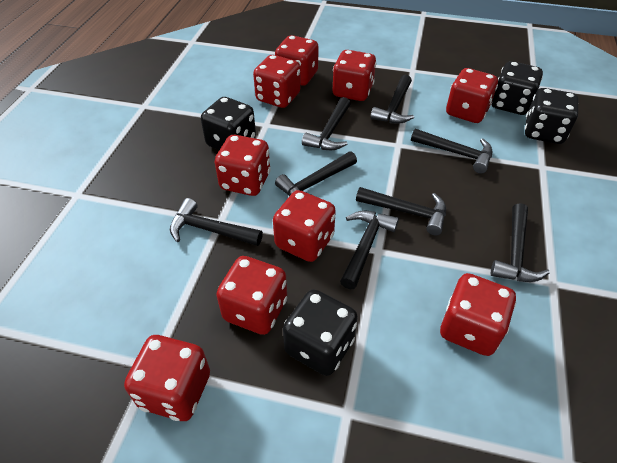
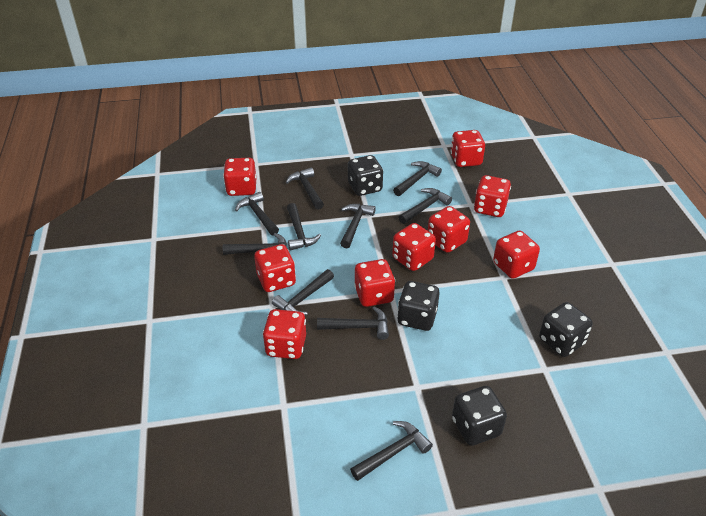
black hammer: 8 -> 10

